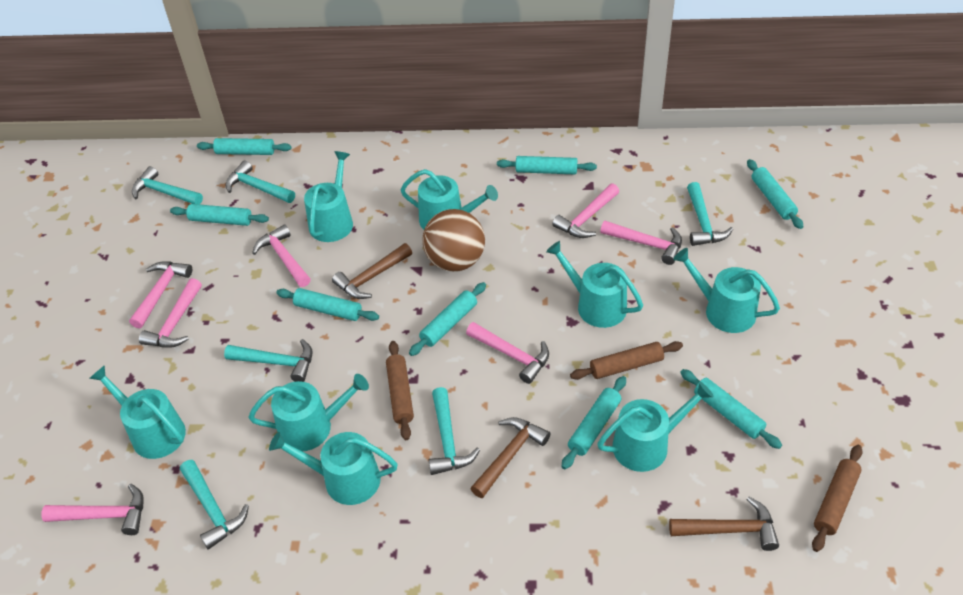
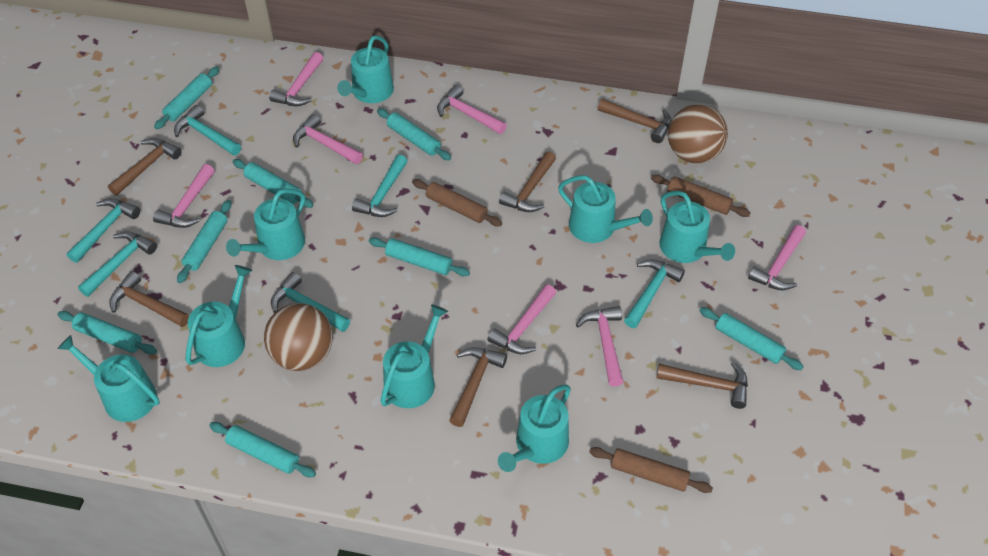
brown ball: 1 -> 2
brown hammer: 3 -> 6

